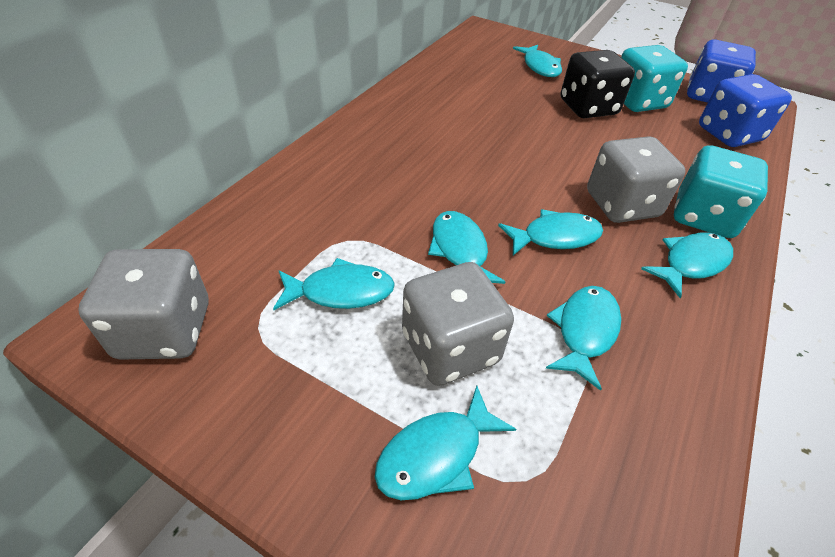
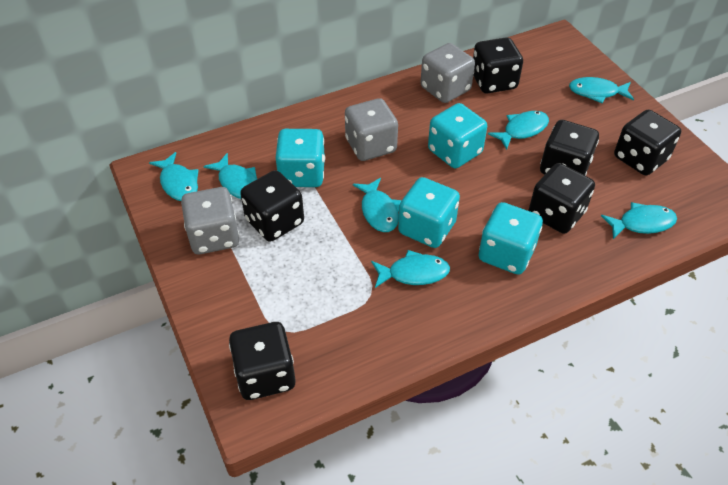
black dice: 1 -> 6
blue dice: 2 -> 0
turquoise dice: 2 -> 4

